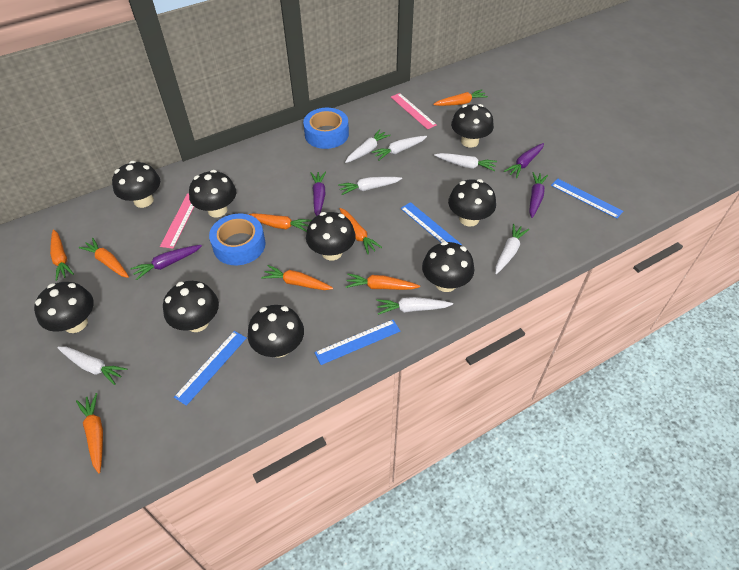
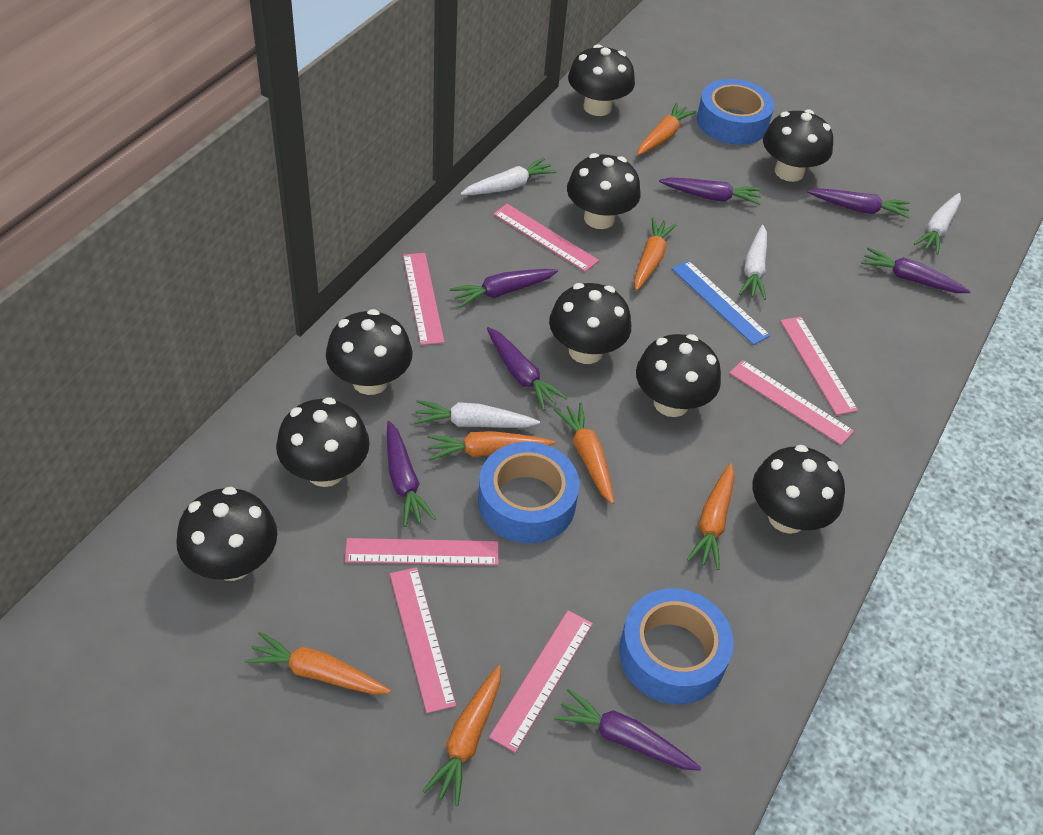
blue ruler: 4 -> 1
blue tape: 2 -> 3
orange carrot: 8 -> 7
pink ruler: 2 -> 7
purple carrot: 4 -> 7
white carrot: 7 -> 4

